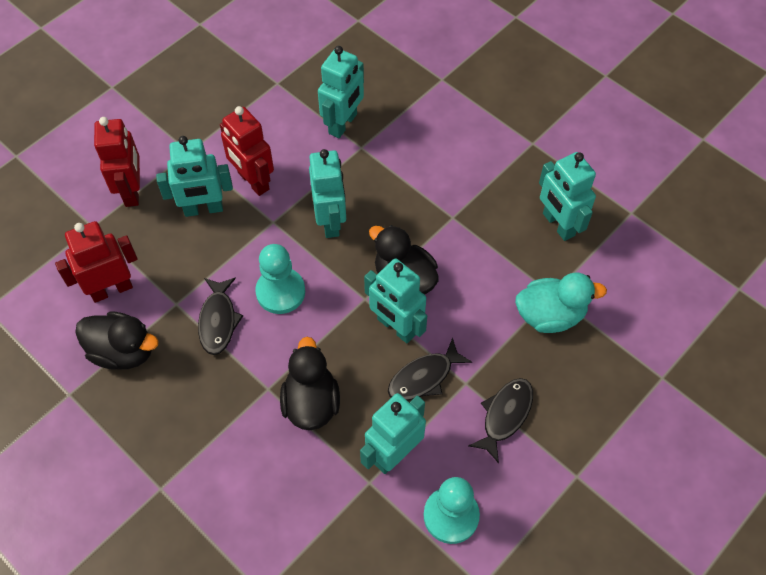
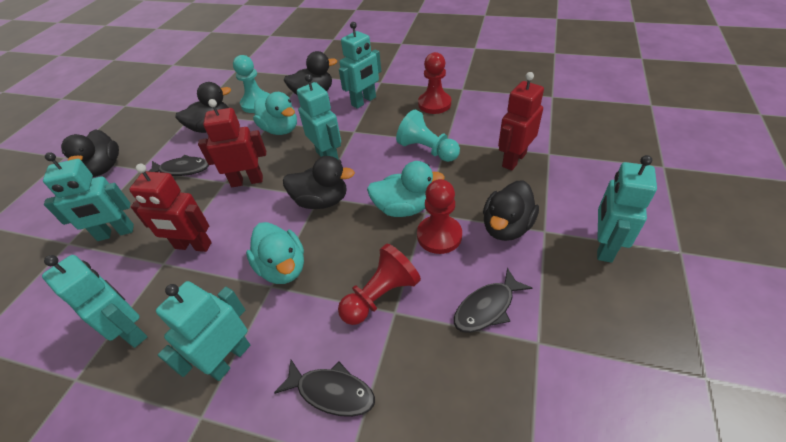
black duck: 3 -> 5
red pawn: 0 -> 3
turquoise duck: 1 -> 3

